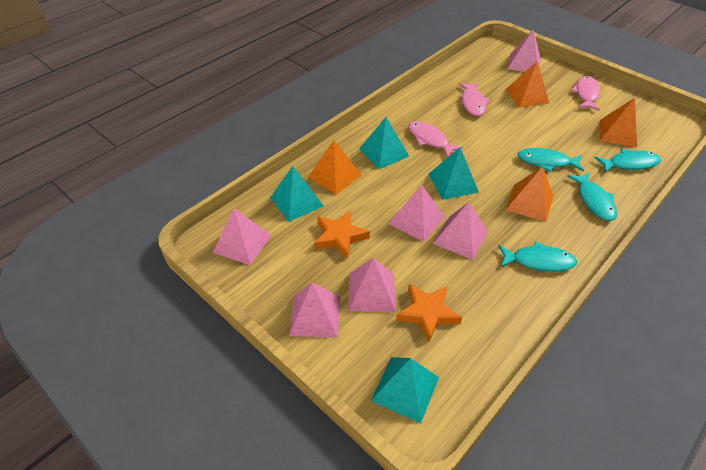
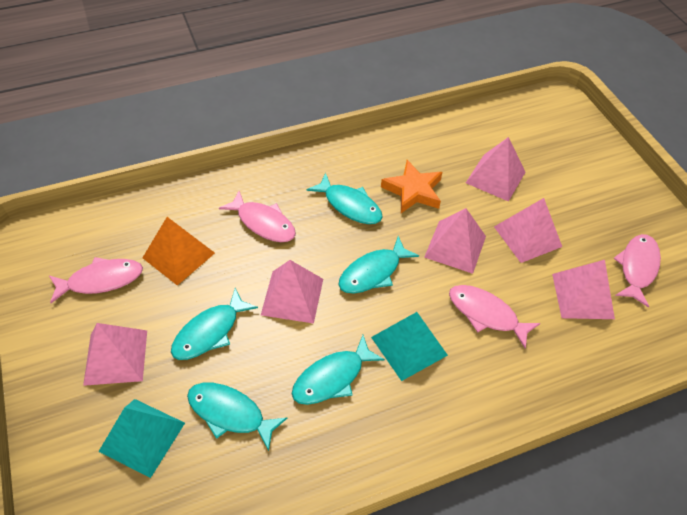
orange pyramid: 4 -> 1
orange star: 2 -> 1
pink fish: 3 -> 4
turquoise fish: 4 -> 5
turquoise pyramid: 4 -> 2

